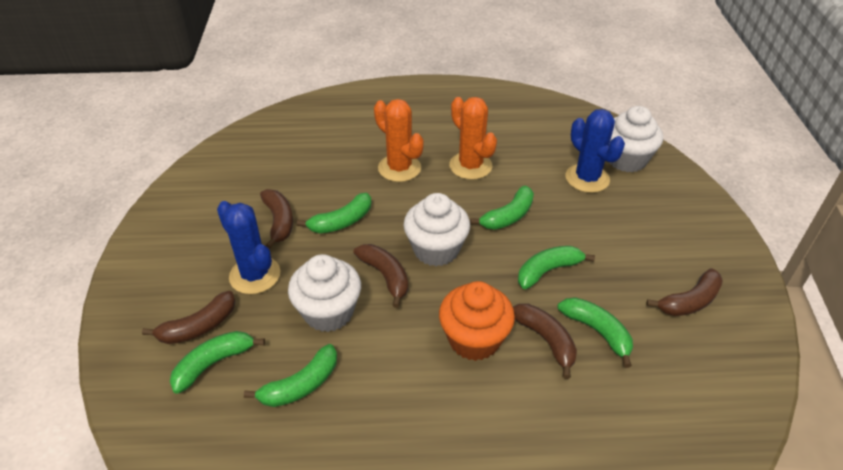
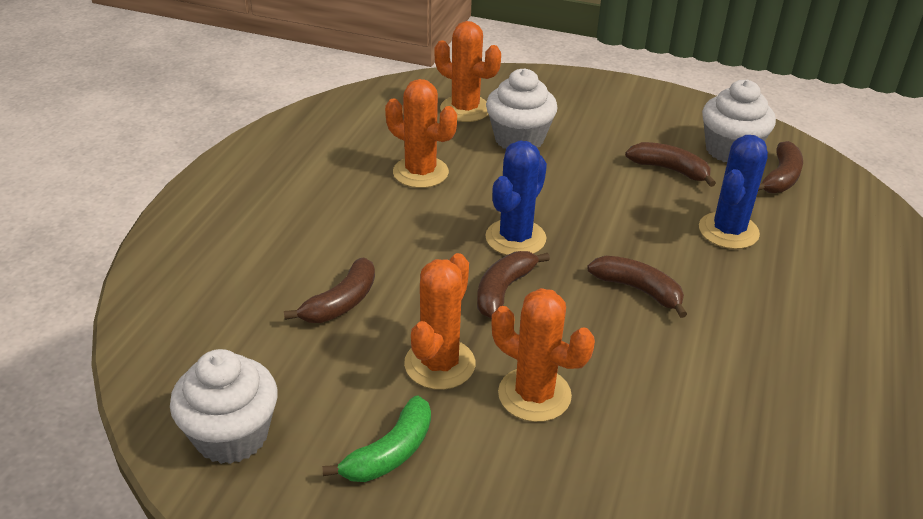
green banana: 6 -> 1
orange cactus: 2 -> 4
orange cupcake: 1 -> 0

